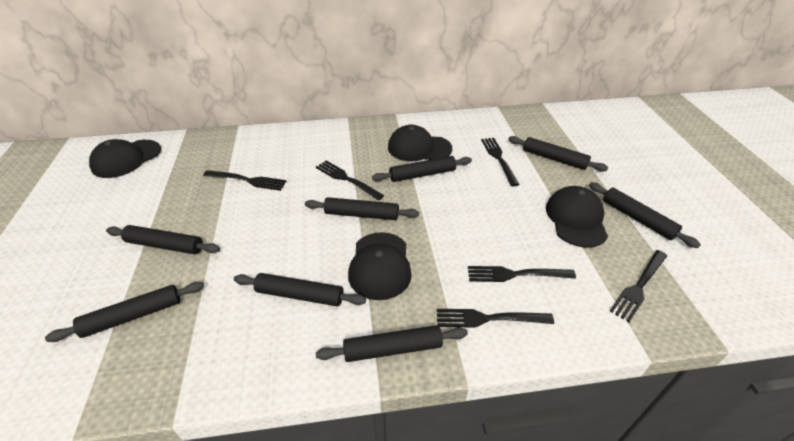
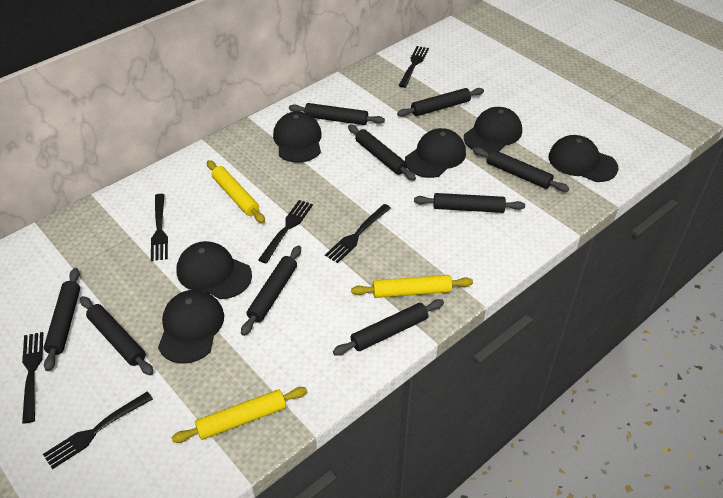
black cap: 4 -> 6
black rolling pin: 8 -> 9
yellow rolling pin: 0 -> 3

